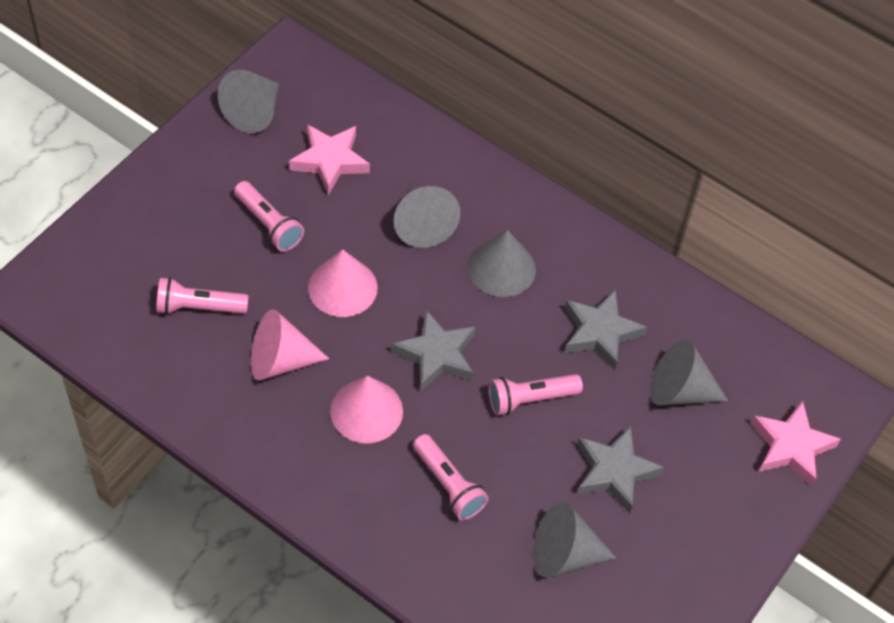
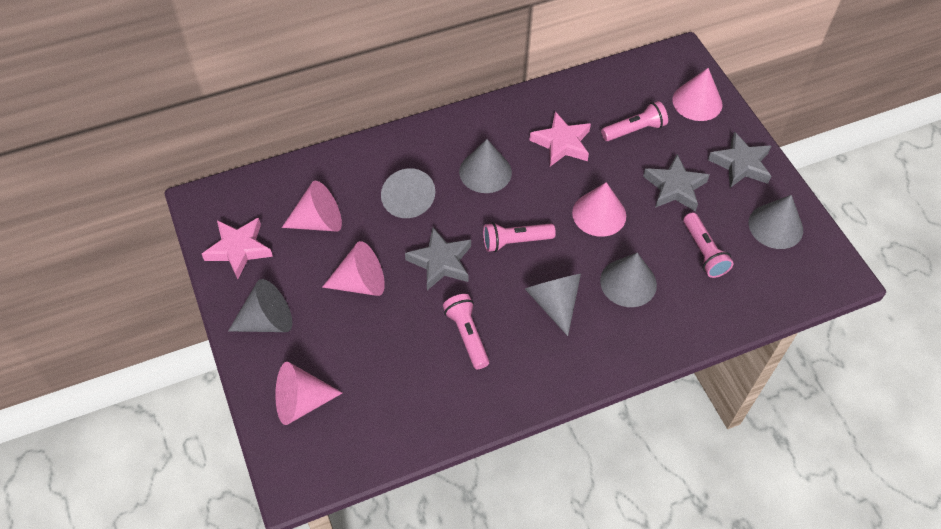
grey cone: 5 -> 6
pink cone: 3 -> 5

